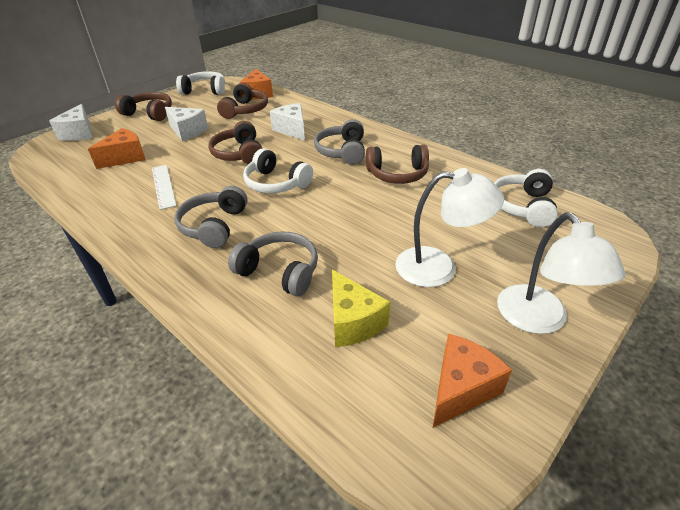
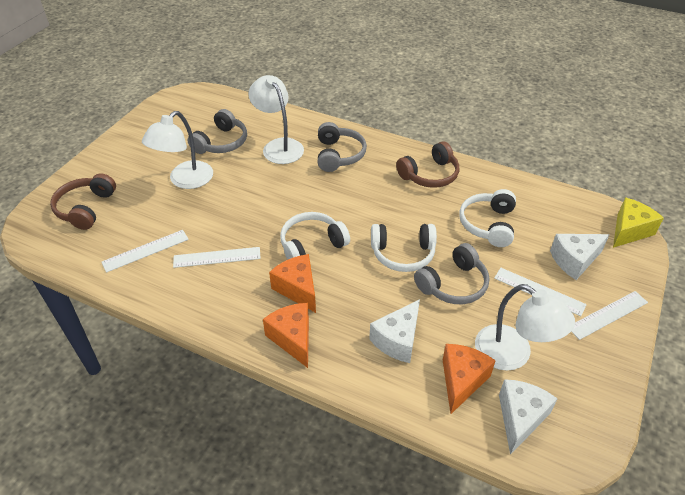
brown headphones: 4 -> 2
white lamp: 2 -> 3
white ruler: 1 -> 4

